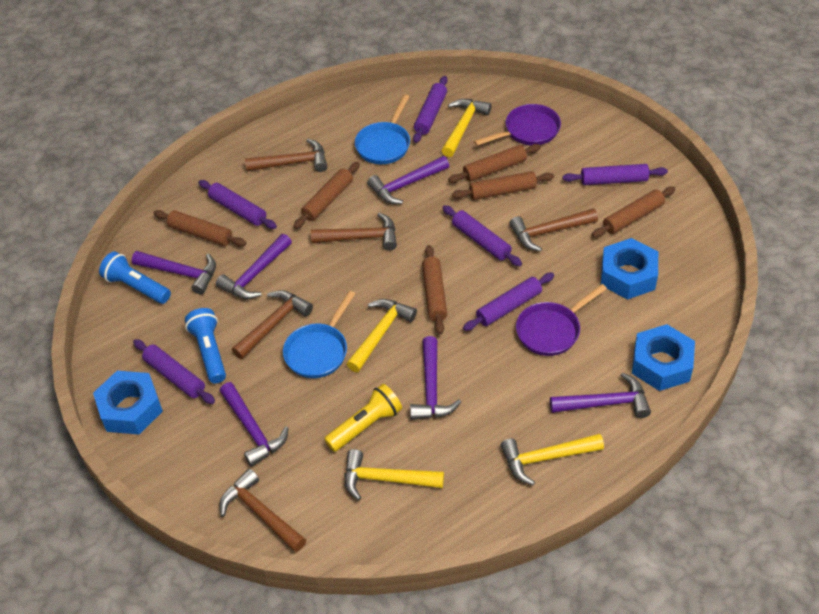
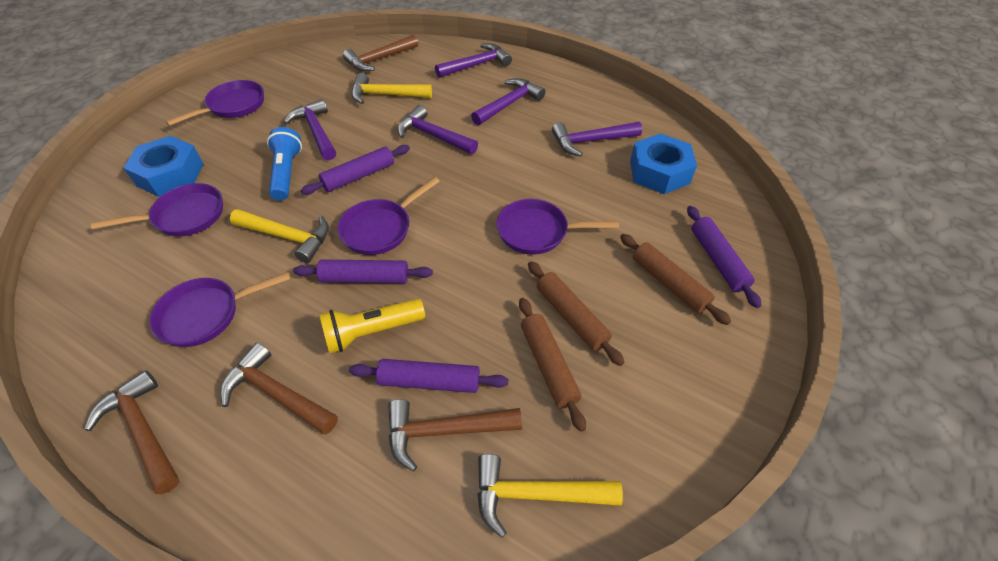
blue flashlight: 2 -> 1
blue nut: 3 -> 2
blue pan: 2 -> 0
brown hammer: 5 -> 4
brown rolling pin: 6 -> 3
purple hammer: 6 -> 5
purple pan: 2 -> 5
purple rolling pin: 6 -> 4
yellow hammer: 4 -> 3

